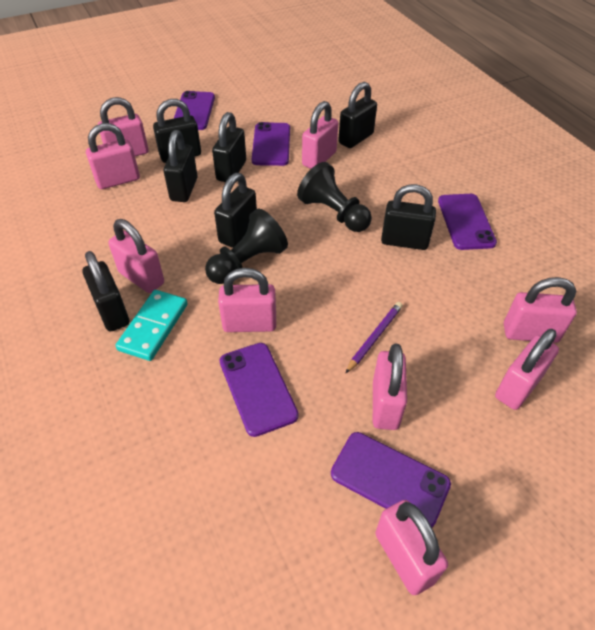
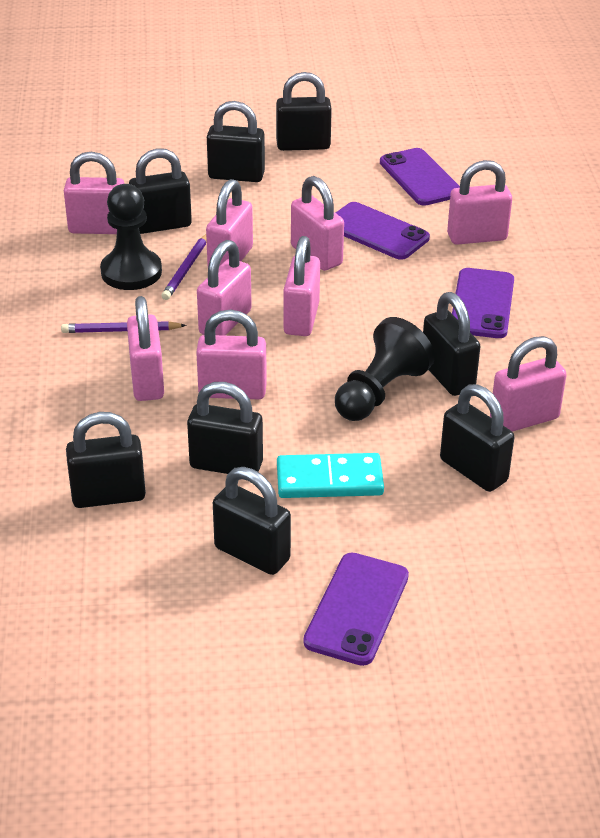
black padlock: 7 -> 8
purple pencil: 1 -> 2
purple phone: 5 -> 4

